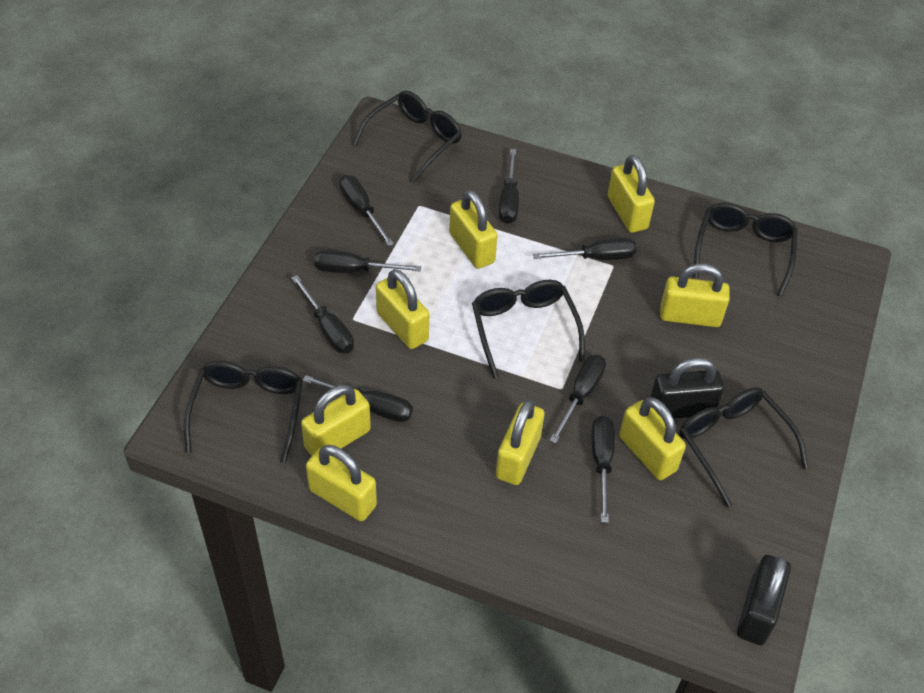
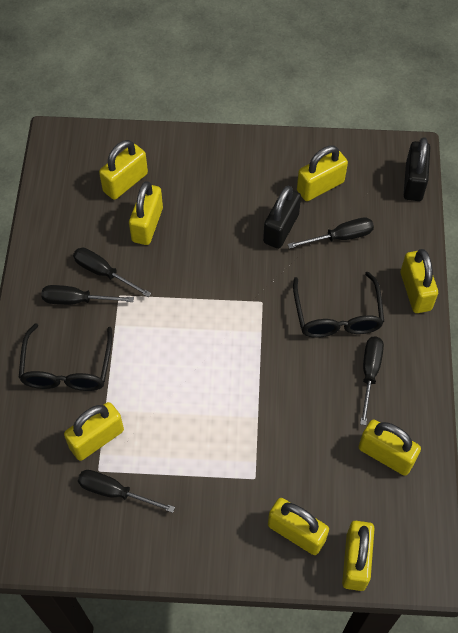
black glasses: 5 -> 2
black screwdriver: 8 -> 5

